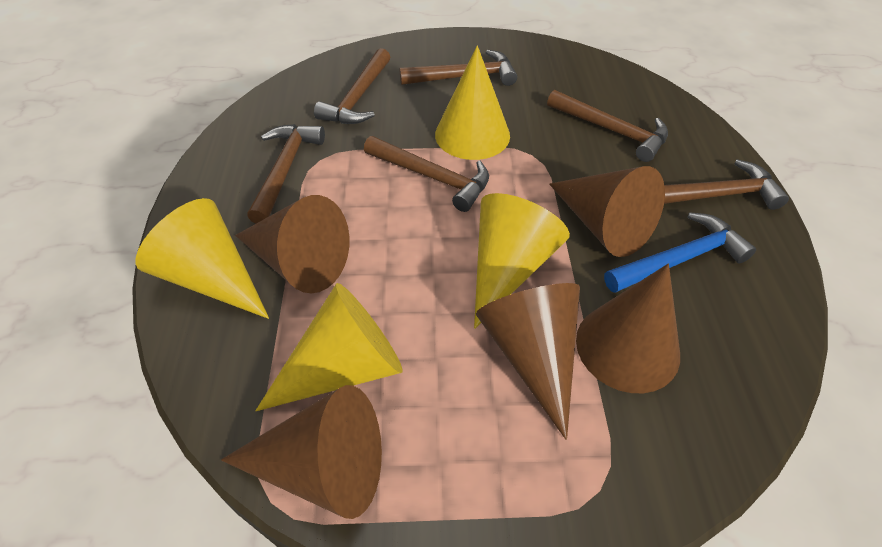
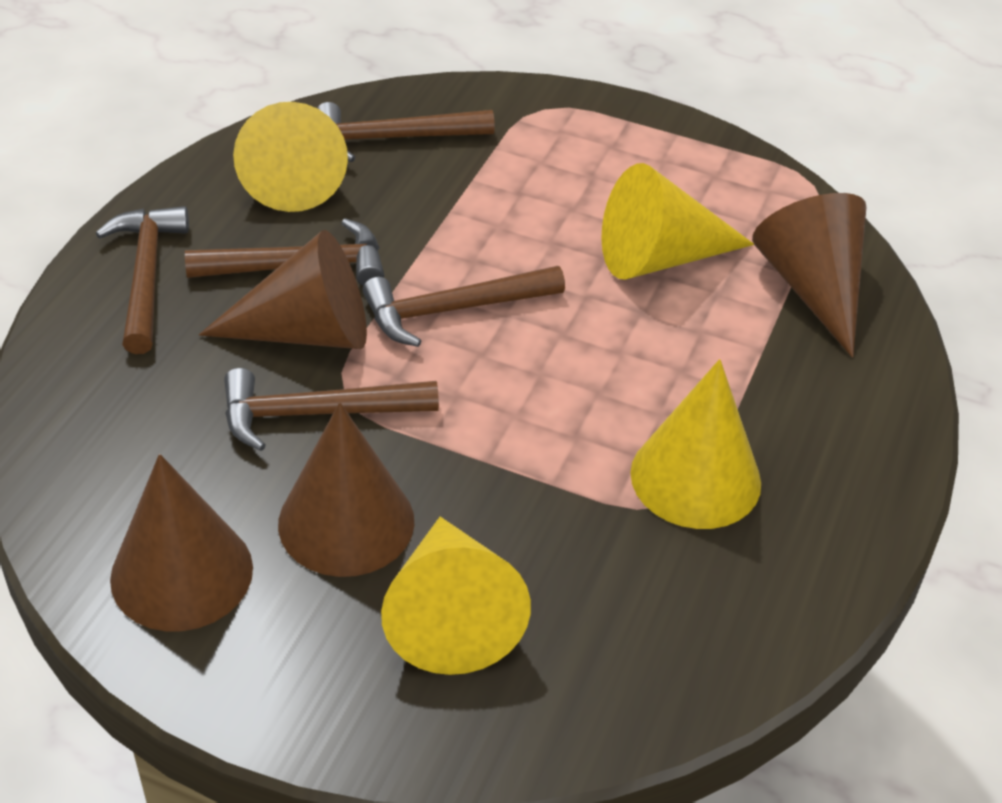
blue hammer: 1 -> 0
brown cone: 5 -> 4
brown hammer: 6 -> 5

